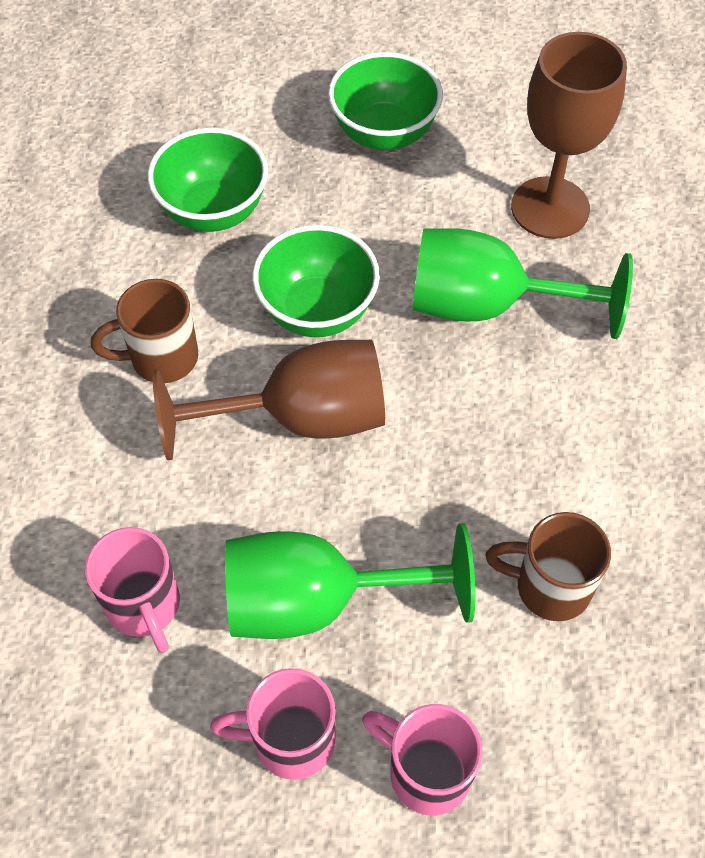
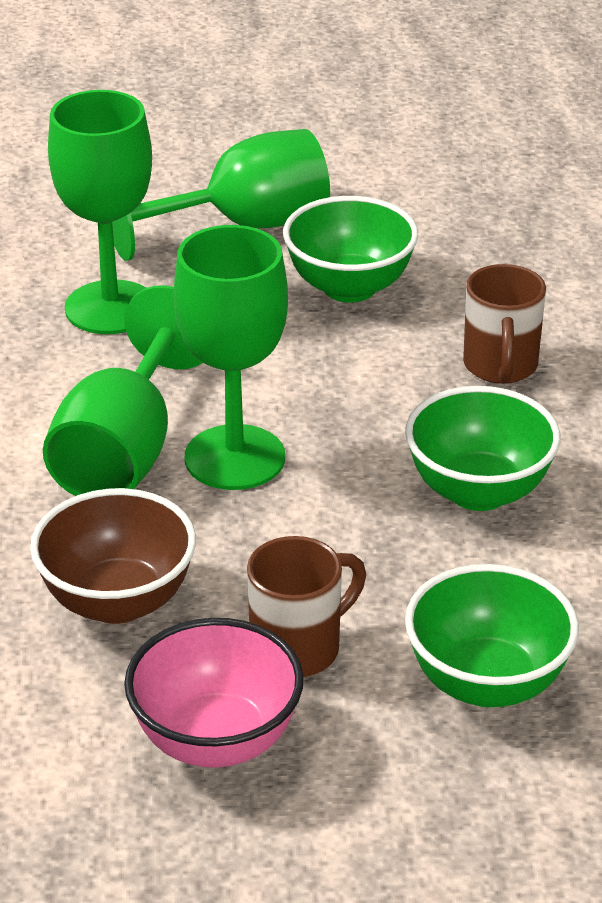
brown bowl: 0 -> 1
brown goblet: 2 -> 0
green goblet: 2 -> 4
pink bowl: 0 -> 1
pink mug: 3 -> 0

